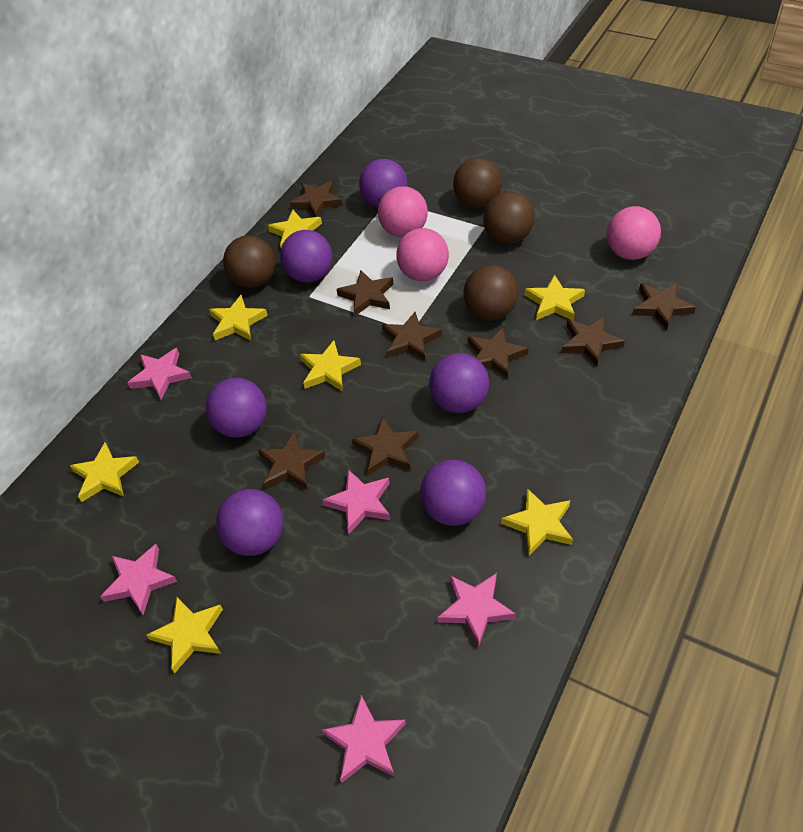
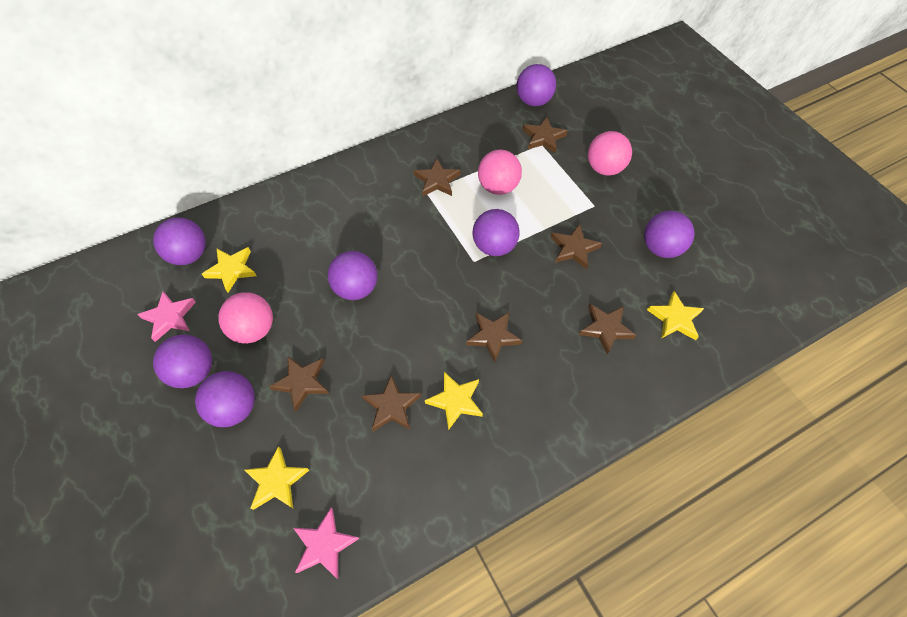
brown ball: 4 -> 0
brown star: 8 -> 7
pink star: 5 -> 2
purple ball: 6 -> 7
yellow star: 7 -> 4

